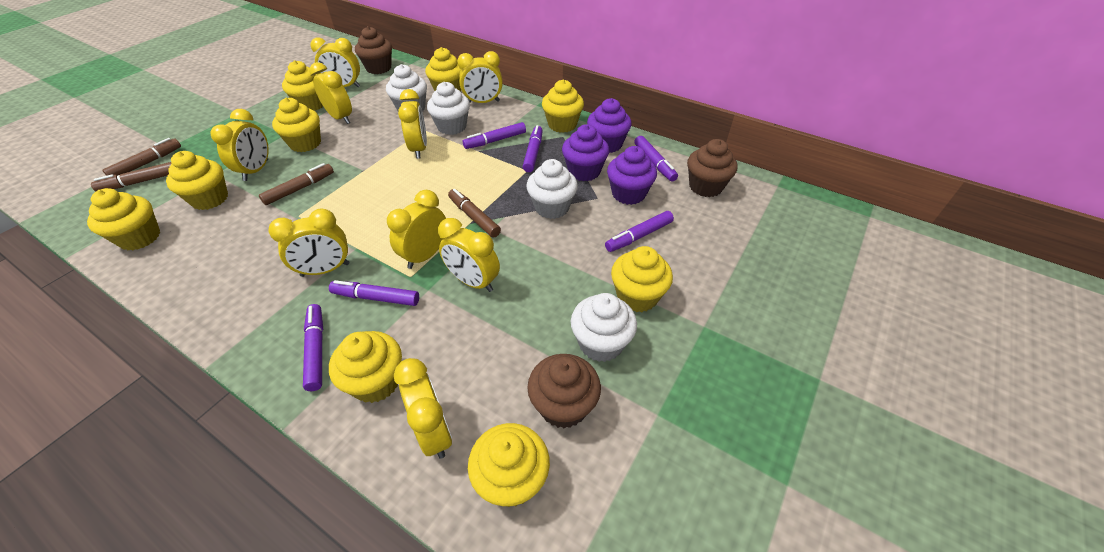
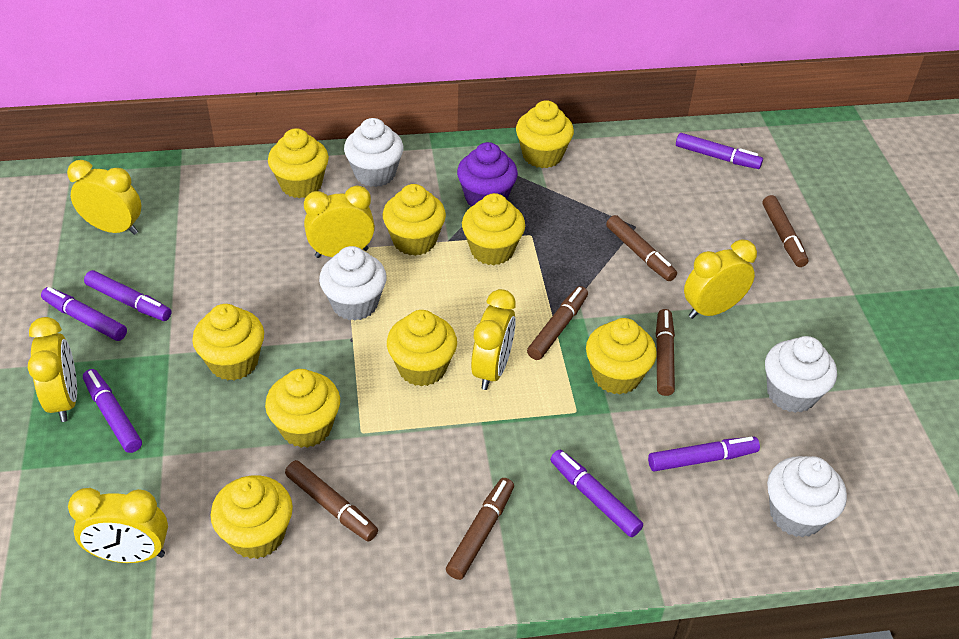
brown cupcake: 3 -> 0
brown marker: 4 -> 6
purple cupcake: 3 -> 1
yellow clock: 9 -> 6

